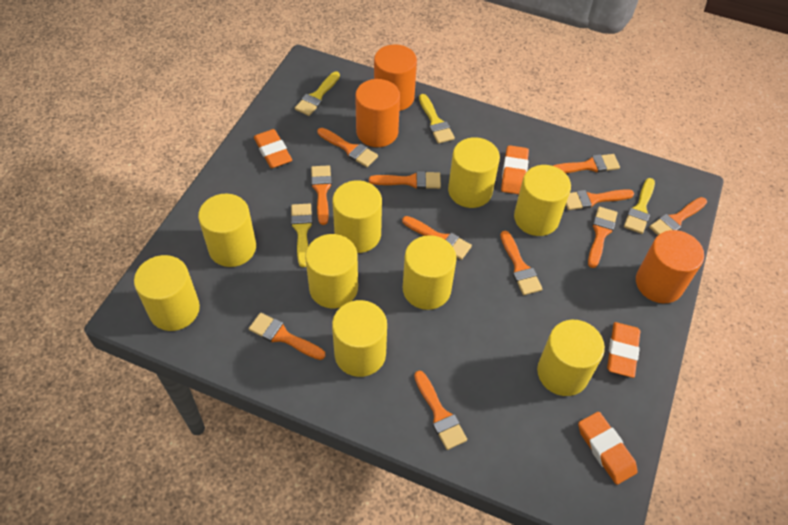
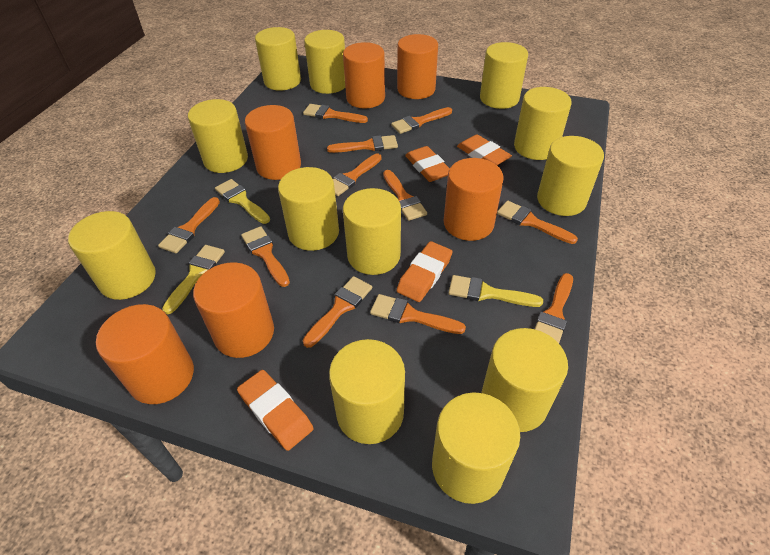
orange cylinder: 3 -> 6
yellow brush: 4 -> 3
yellow cylinder: 9 -> 12

